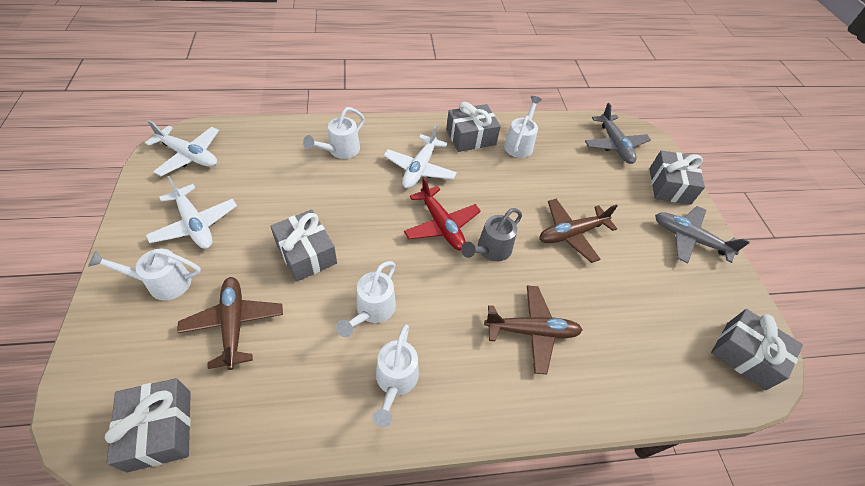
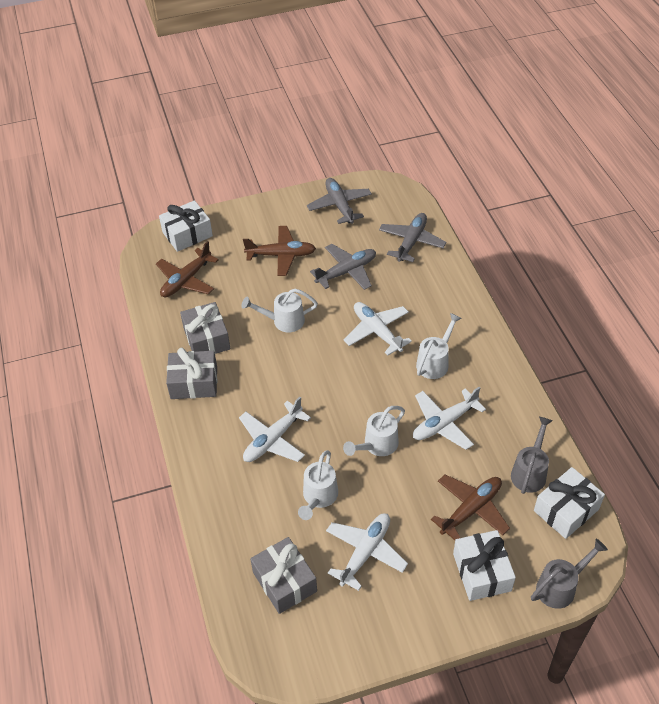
grey gift: 5 -> 3
grey plane: 2 -> 3
grey watering can: 1 -> 2
red plane: 1 -> 0
white gift: 0 -> 3
white plane: 3 -> 4
white watering can: 5 -> 4

